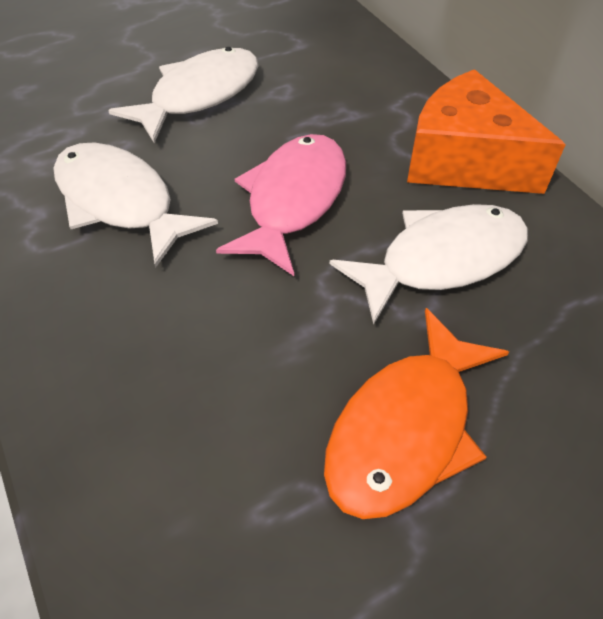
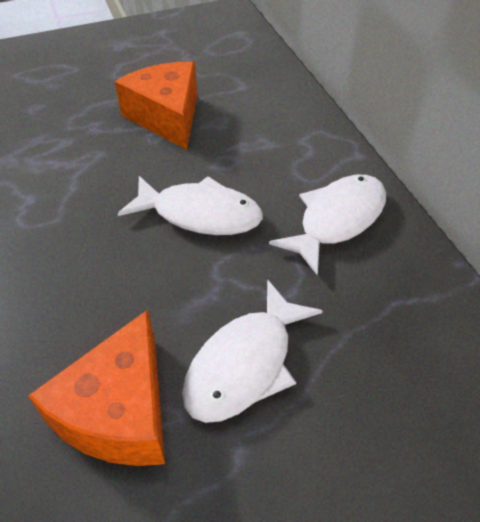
orange cheese: 1 -> 2
orange fish: 1 -> 0
pink fish: 1 -> 0

